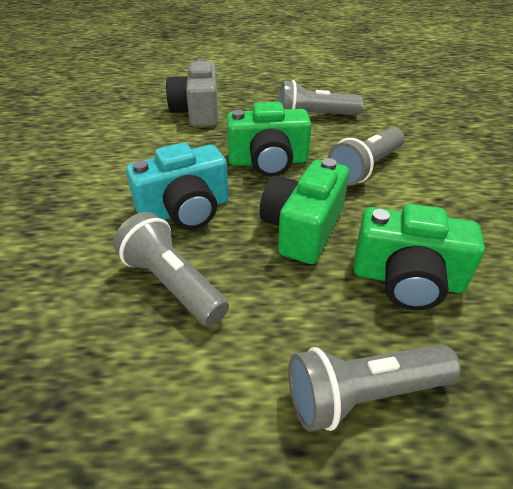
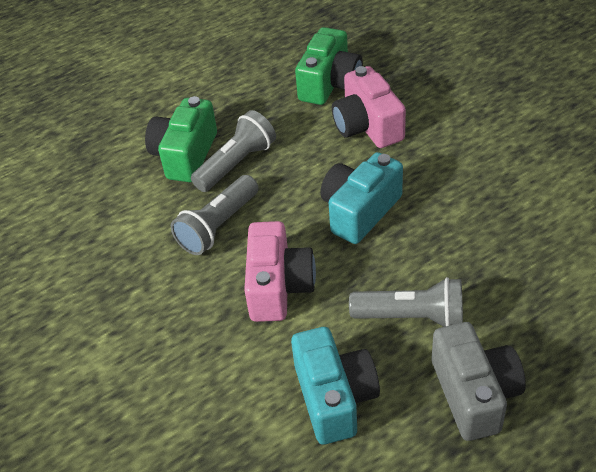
green camera: 3 -> 2
grey flashlight: 4 -> 3
pink camera: 0 -> 2
turquoise camera: 1 -> 2

